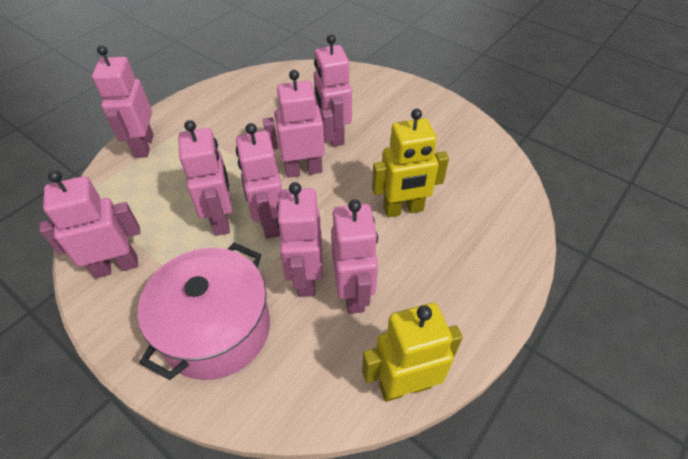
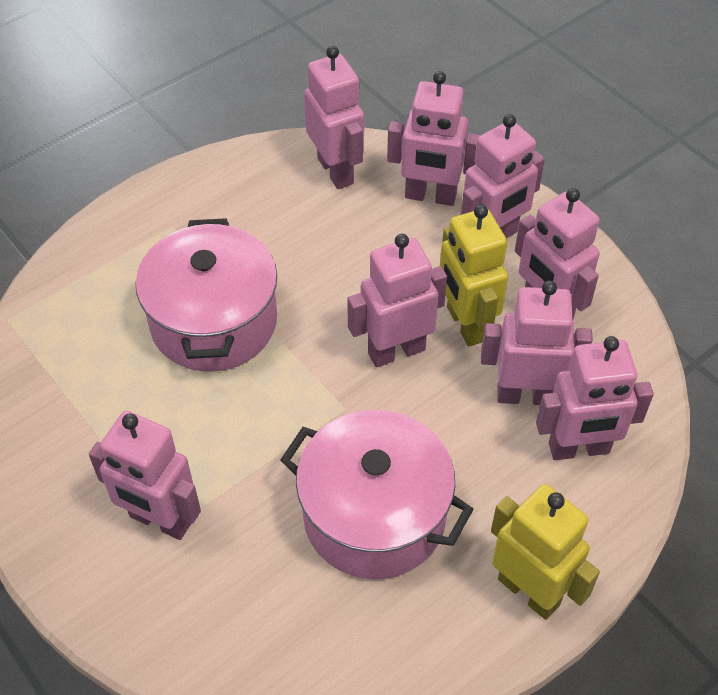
pink pot: 1 -> 2

